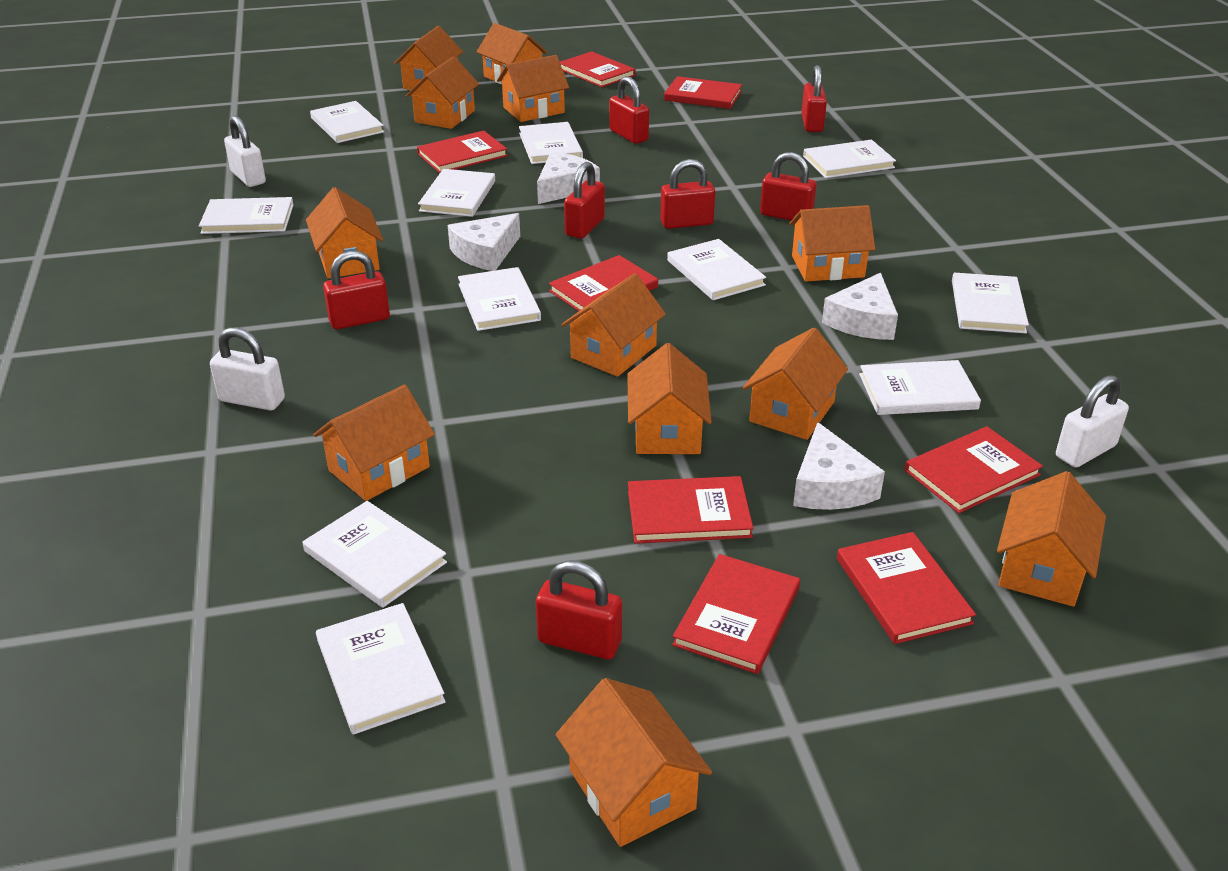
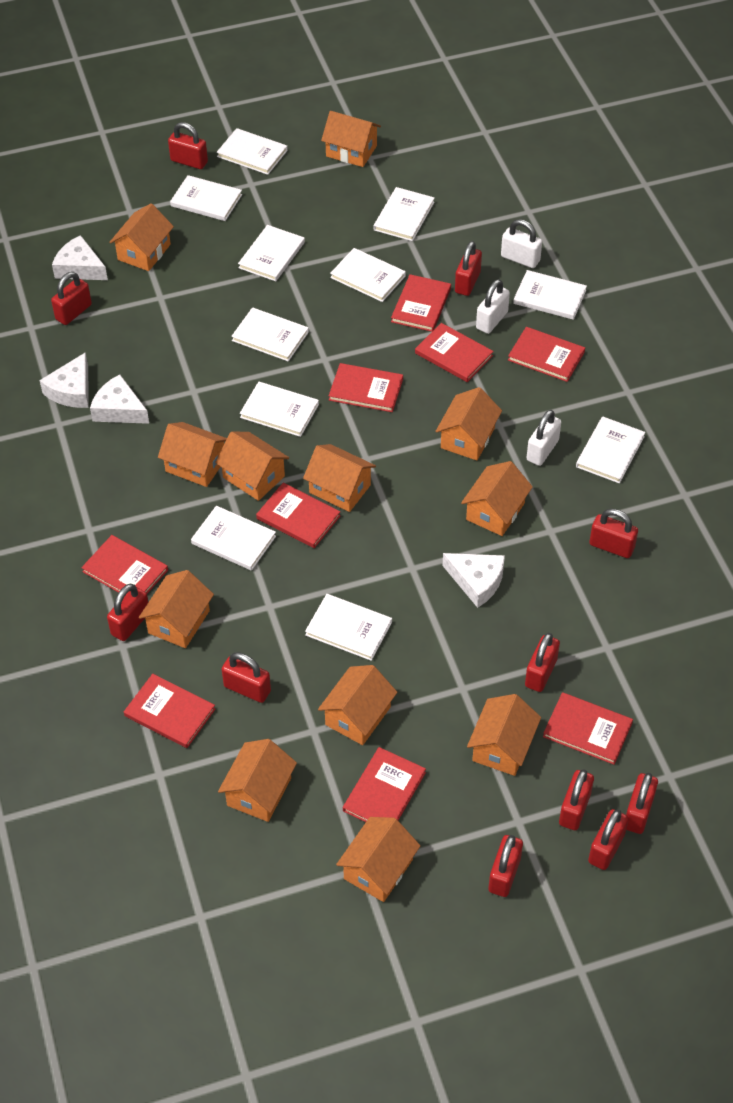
red book: 8 -> 9
red padlock: 7 -> 11

